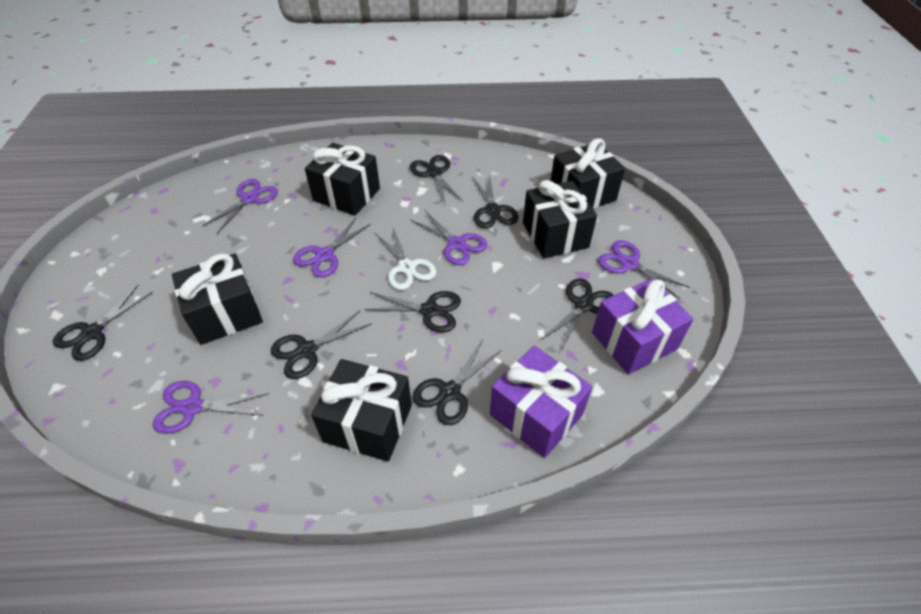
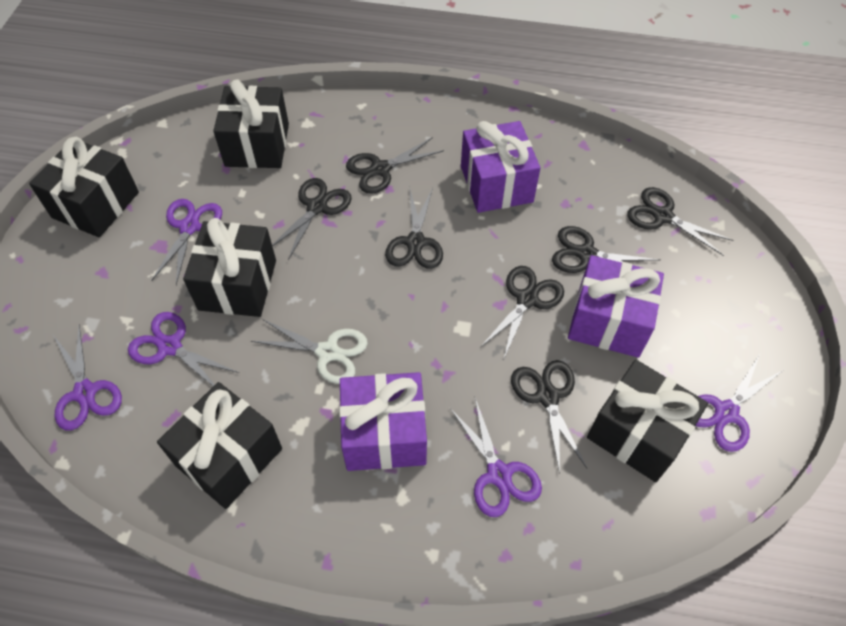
purple gift: 2 -> 3

